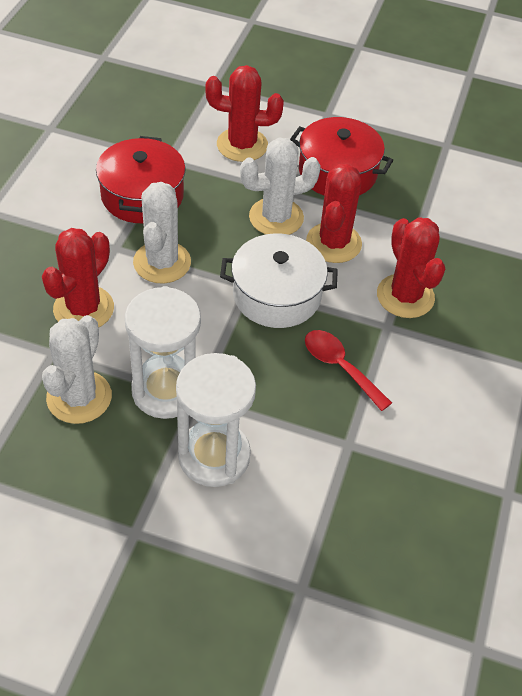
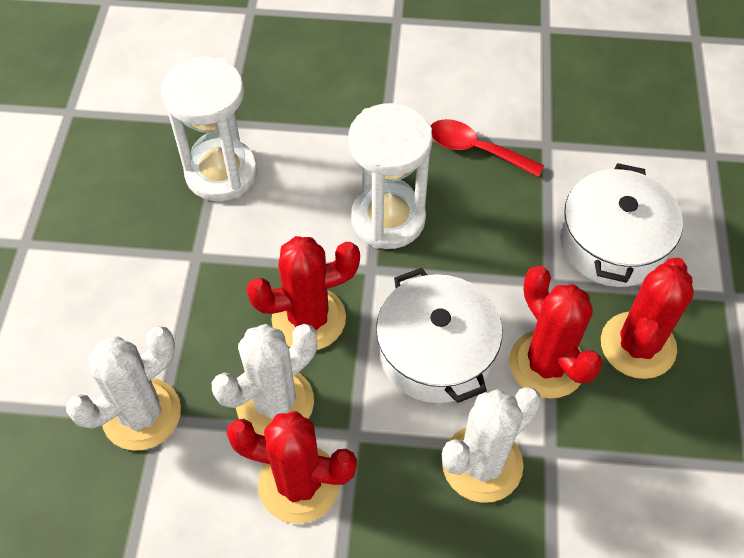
red pot: 2 -> 0
white pot: 1 -> 2

